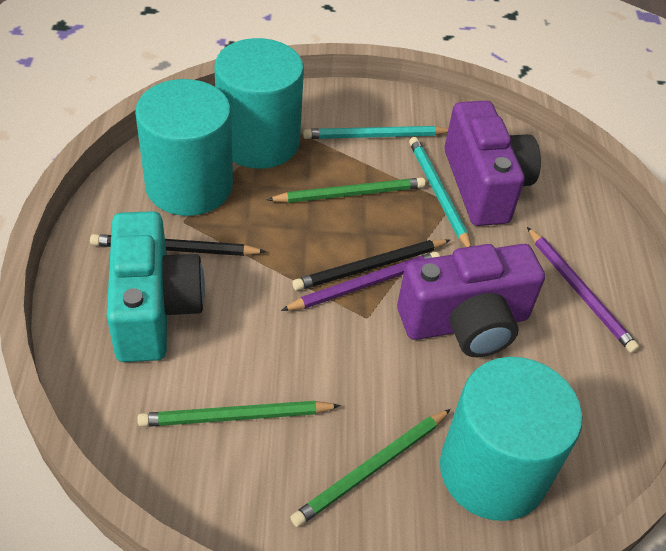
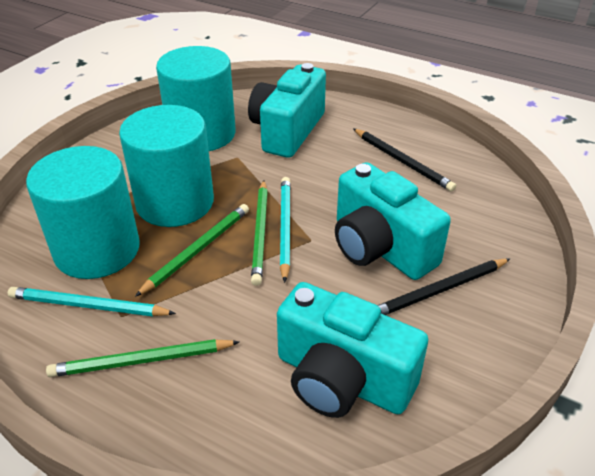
purple camera: 2 -> 0
purple pencil: 2 -> 0
turquoise camera: 1 -> 3

